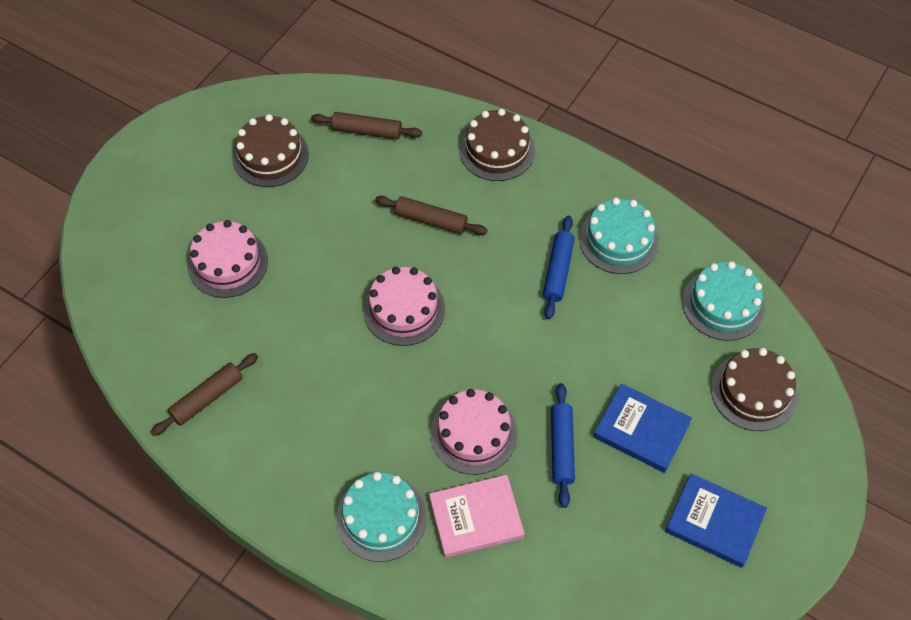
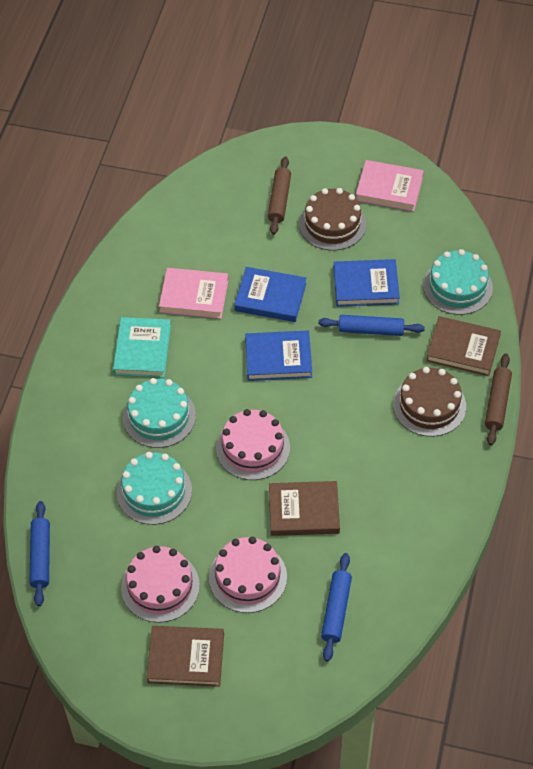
blue book: 2 -> 3
blue rolling pin: 2 -> 3
brown book: 0 -> 3
brown cake: 3 -> 2
brown rolling pin: 3 -> 2
pink book: 1 -> 2
turquoise book: 0 -> 1

